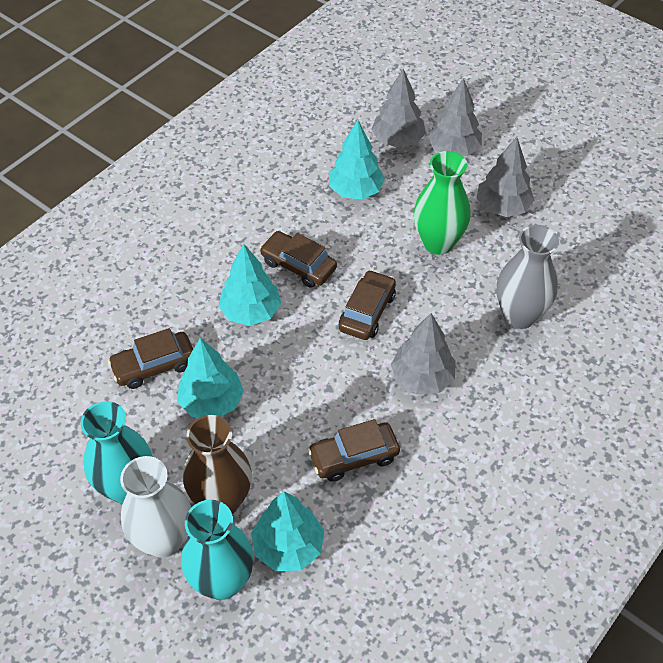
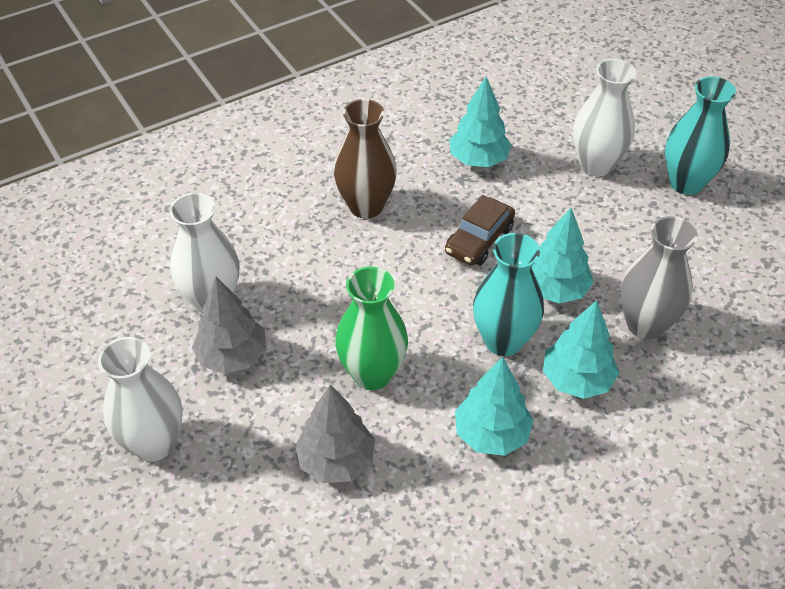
brown car: 4 -> 1
grey tree: 4 -> 2
white vase: 1 -> 3

